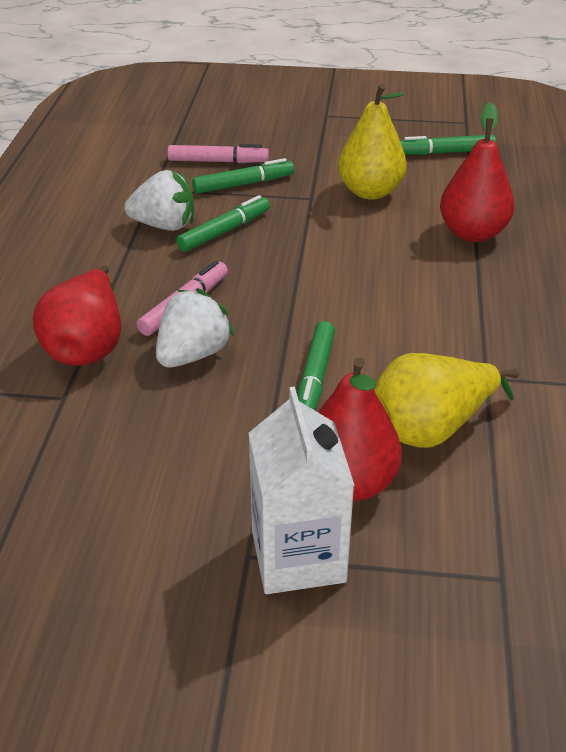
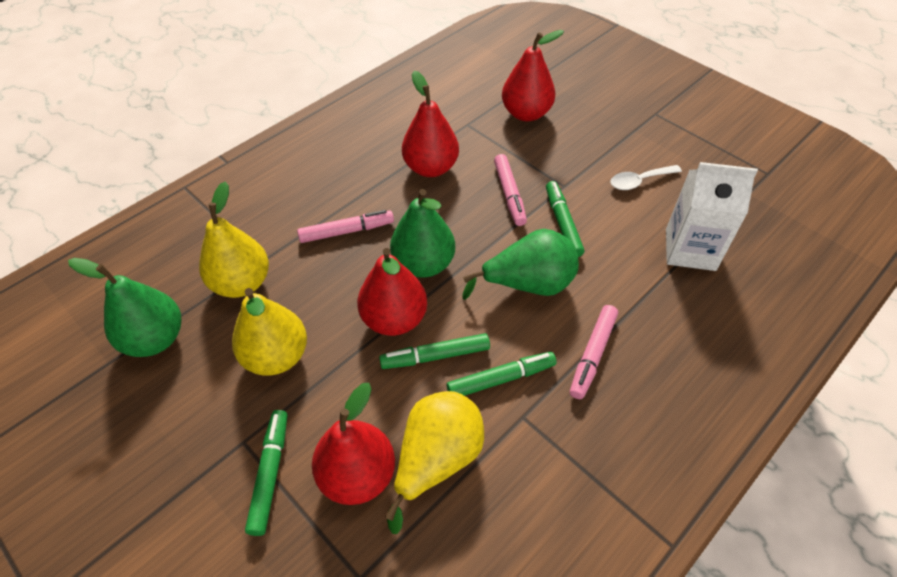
green pear: 0 -> 3
pink marker: 2 -> 3
red pear: 3 -> 4
white spoon: 0 -> 1
white strawberry: 2 -> 0
yellow pear: 2 -> 3

